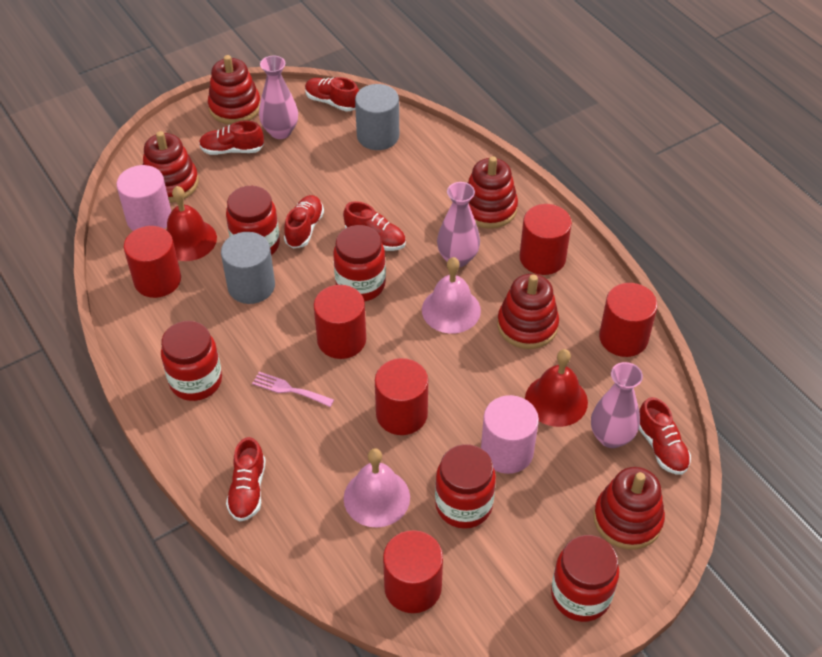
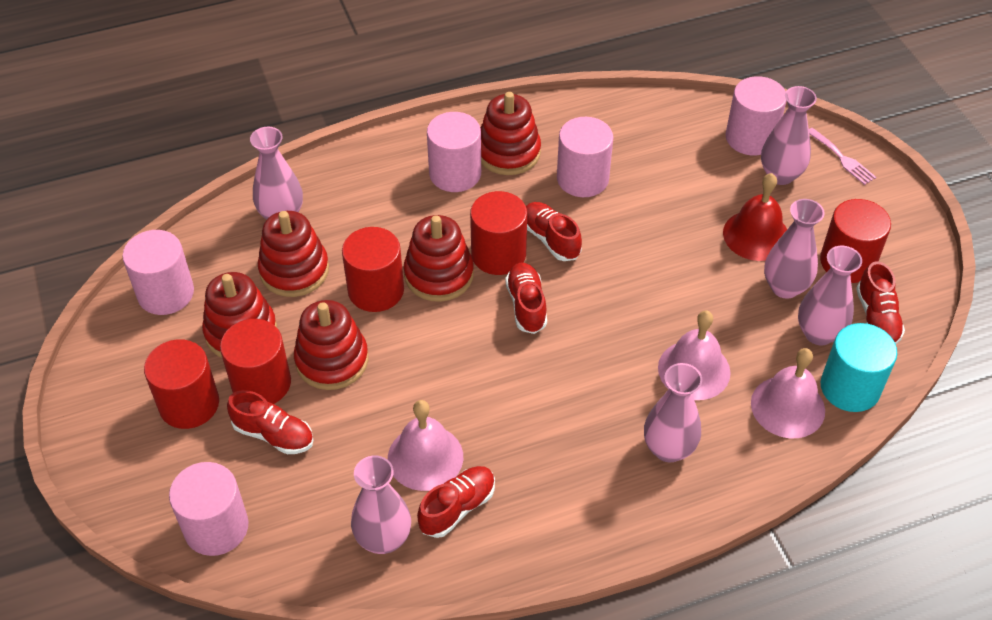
grey cylinder: 2 -> 0
pink bell: 2 -> 3
pink cylinder: 2 -> 5
pink vase: 3 -> 6
red bell: 2 -> 1
red cylinder: 6 -> 5
red jar: 5 -> 0
red shoe: 6 -> 5
turquoise cylinder: 0 -> 1

